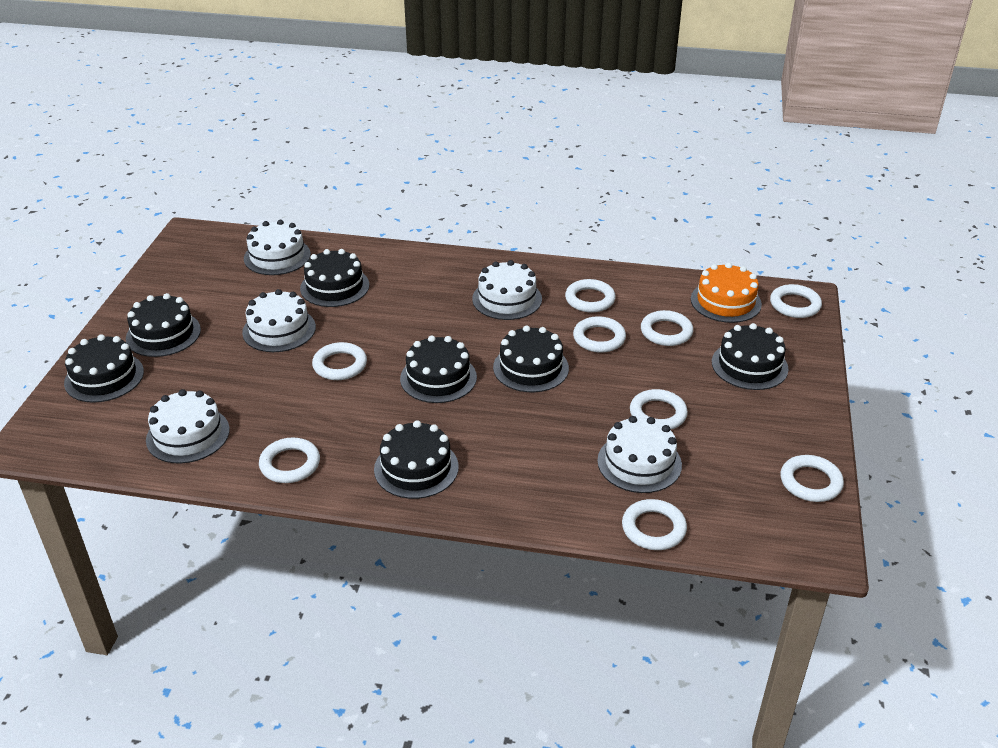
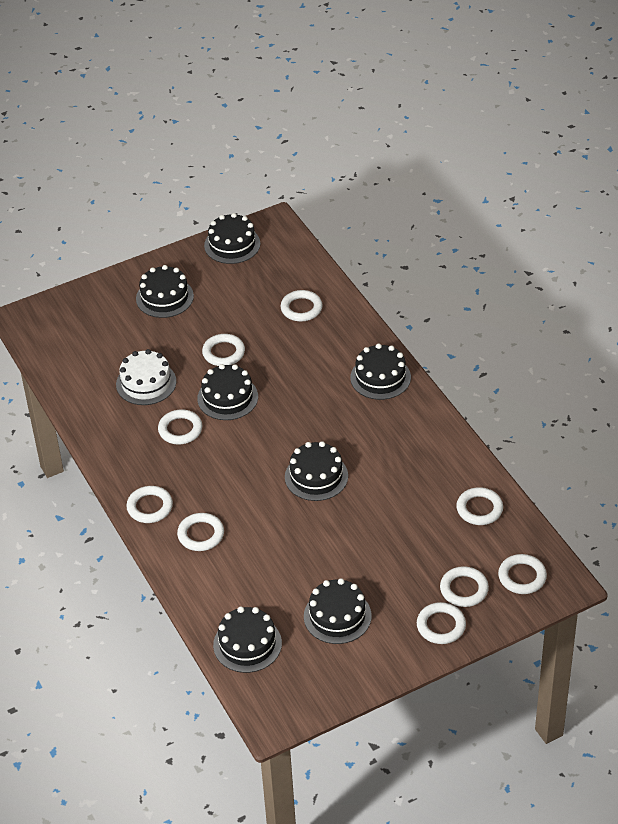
orange cake: 1 -> 0
white cake: 5 -> 1

